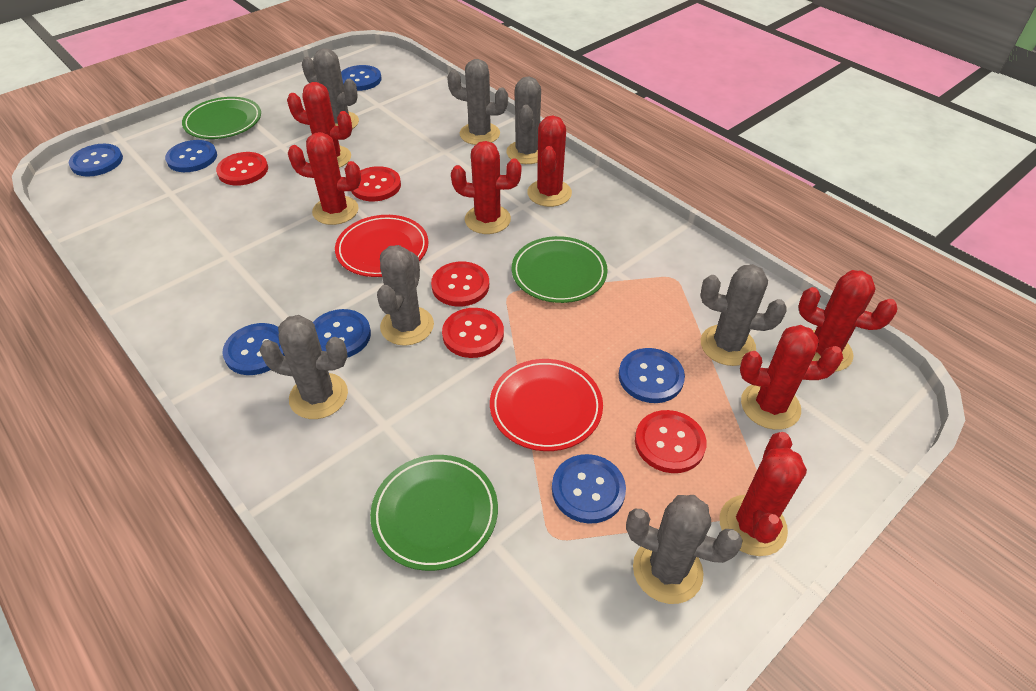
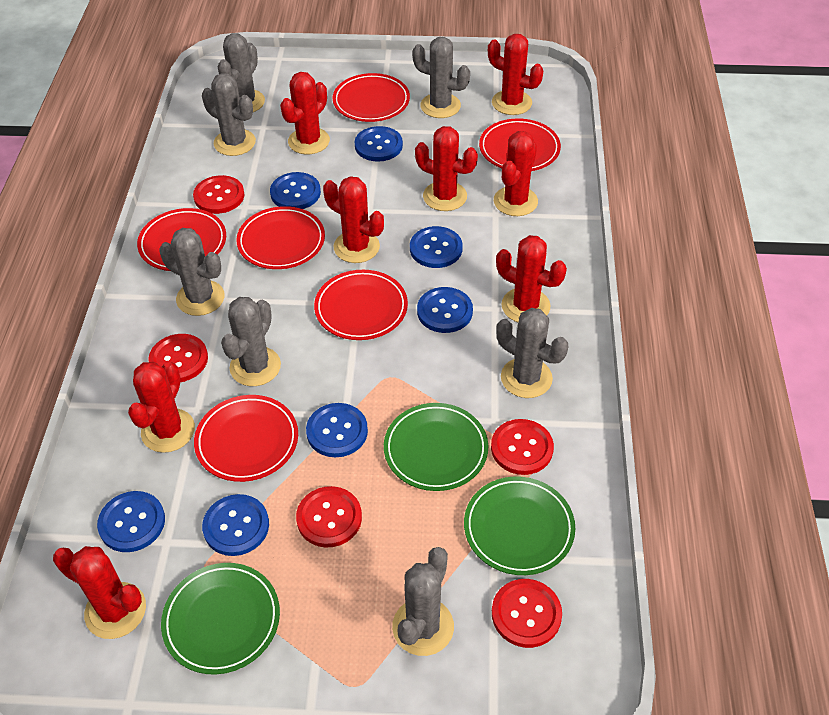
red cactus: 7 -> 8
red plate: 2 -> 6

